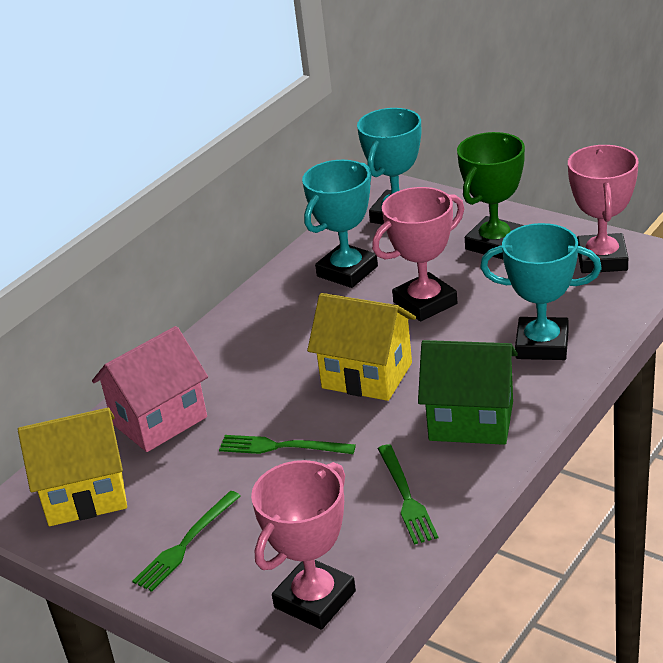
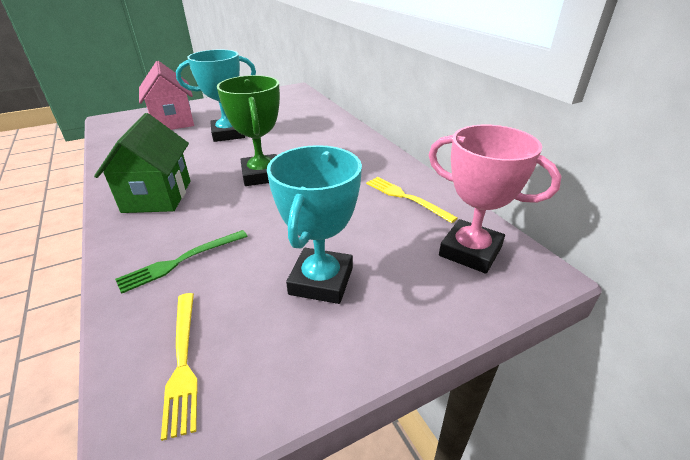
green fork: 3 -> 1
pink trophy: 3 -> 1
turquoise trophy: 3 -> 2
yellow fork: 0 -> 2
yellow house: 2 -> 0

